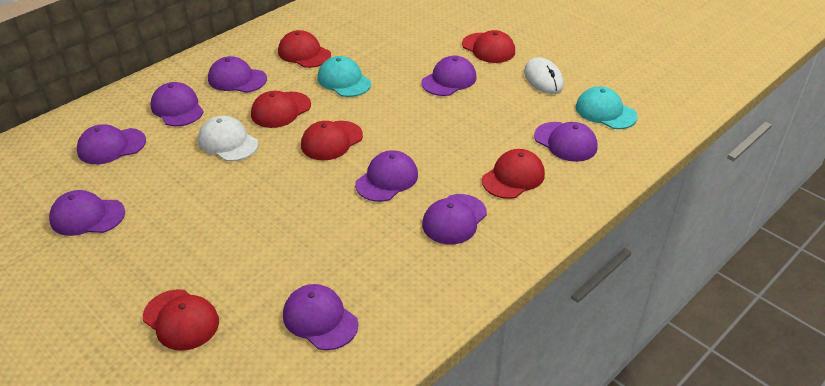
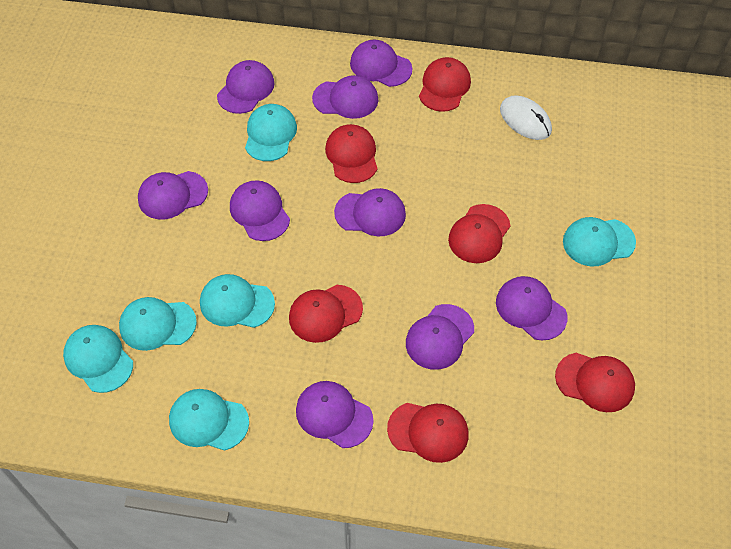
turquoise cap: 2 -> 6
white cap: 1 -> 0

